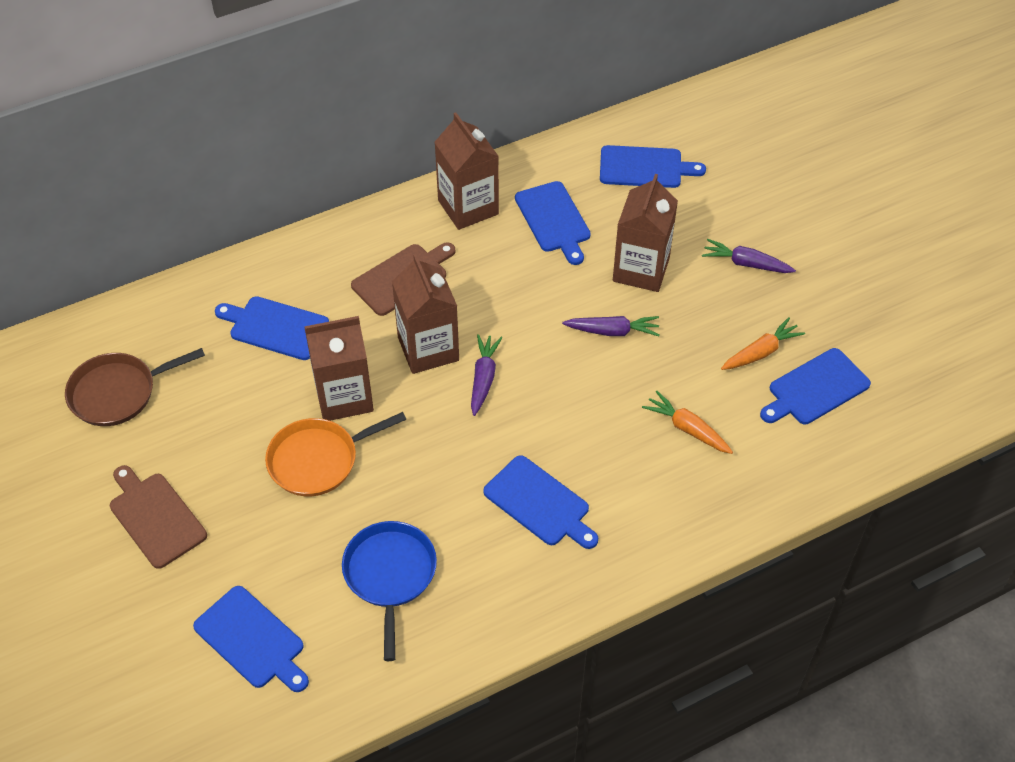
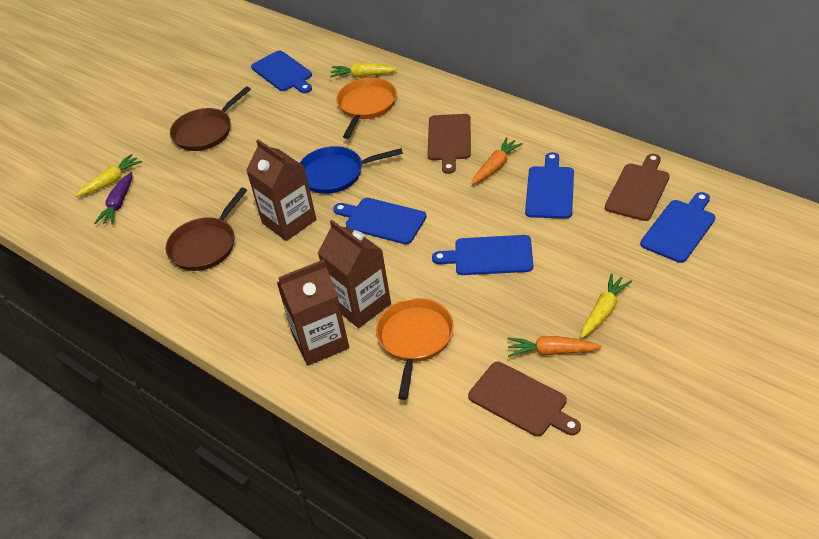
blue cutting board: 6 -> 5
brown carton: 4 -> 3
brown cutting board: 2 -> 3
brown pan: 1 -> 2
orange pan: 1 -> 2
purple carrot: 3 -> 1
yellow carrot: 0 -> 3

